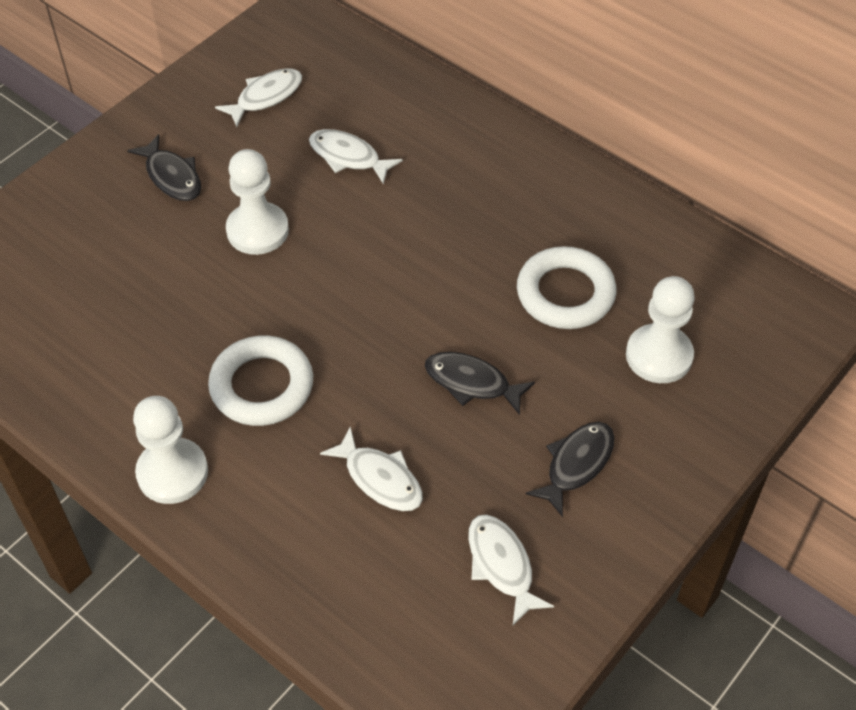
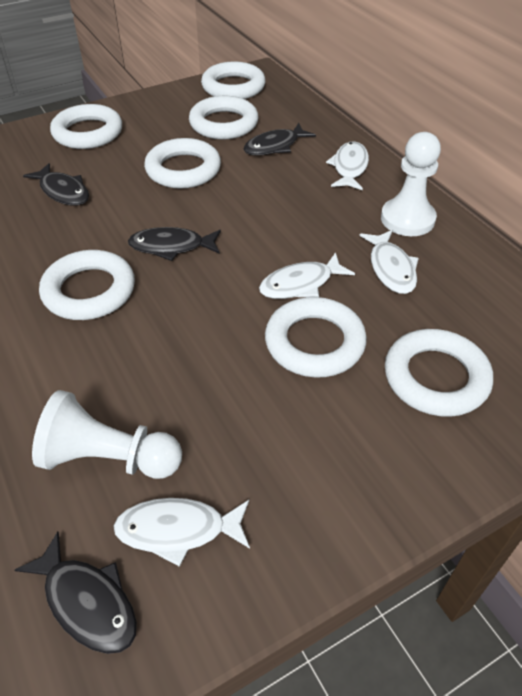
black fish: 3 -> 4
white pawn: 3 -> 2
white ring: 2 -> 7

